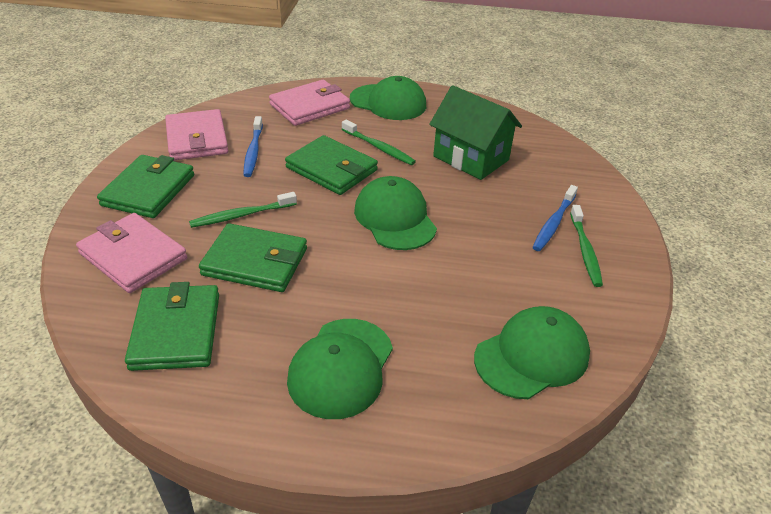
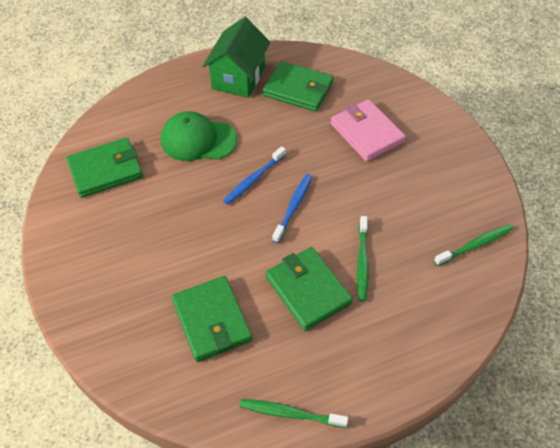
green cap: 4 -> 1
pink wallet: 3 -> 1

